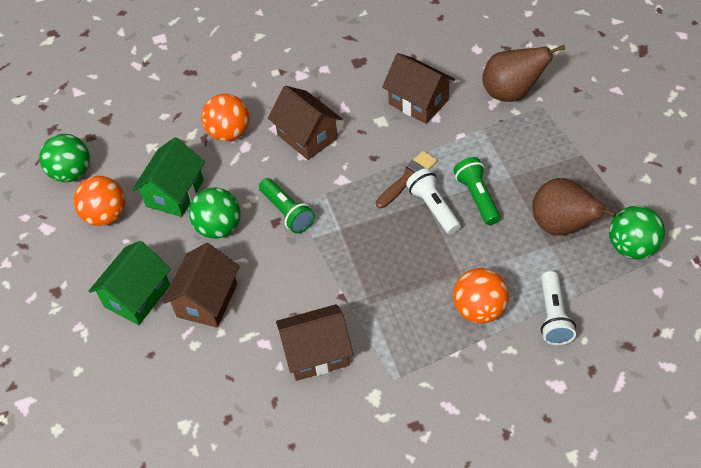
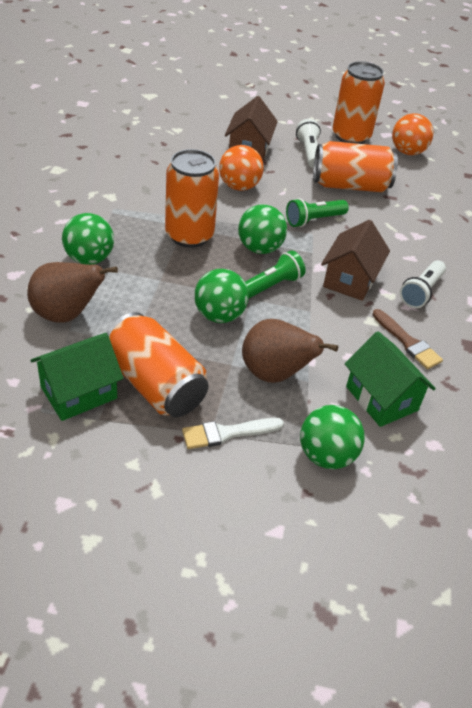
brown house: 4 -> 2
green ball: 3 -> 4
orange ball: 3 -> 2
orange can: 0 -> 4
white brush: 0 -> 1

